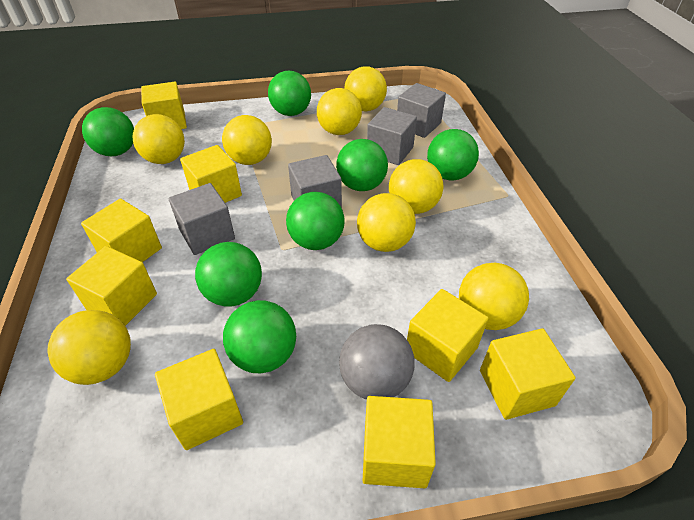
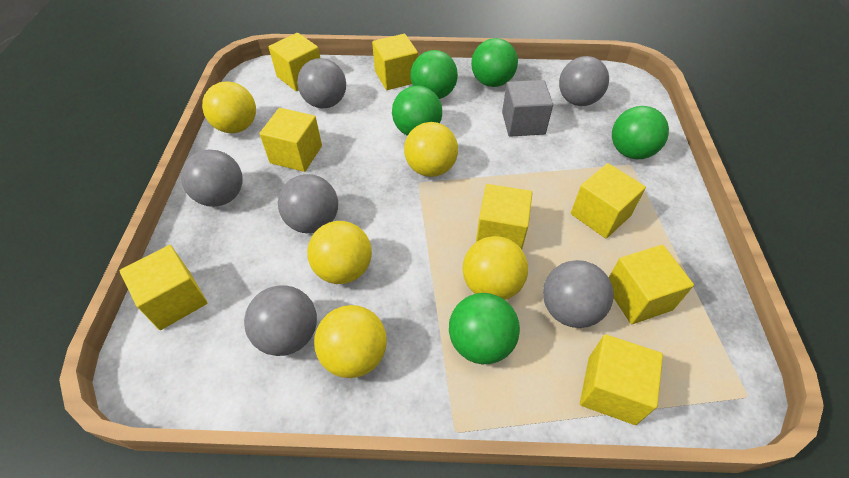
green ball: 7 -> 5
grey ball: 1 -> 6
grey cube: 4 -> 1
yellow ball: 8 -> 5

